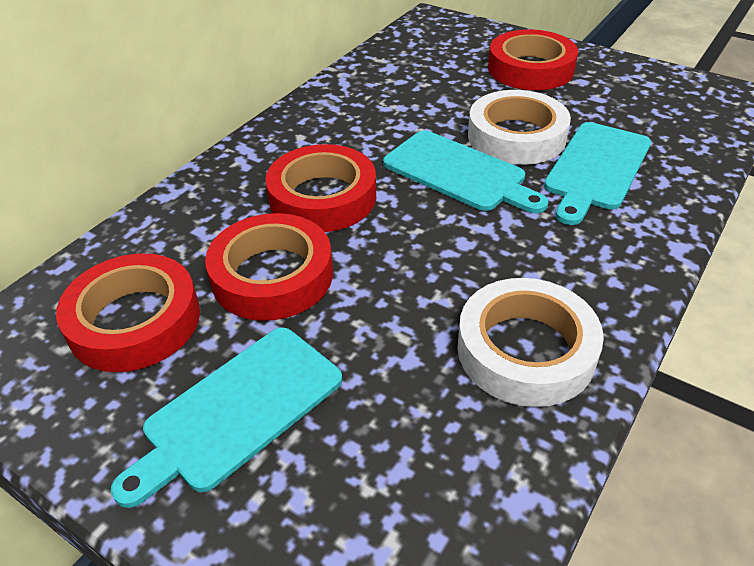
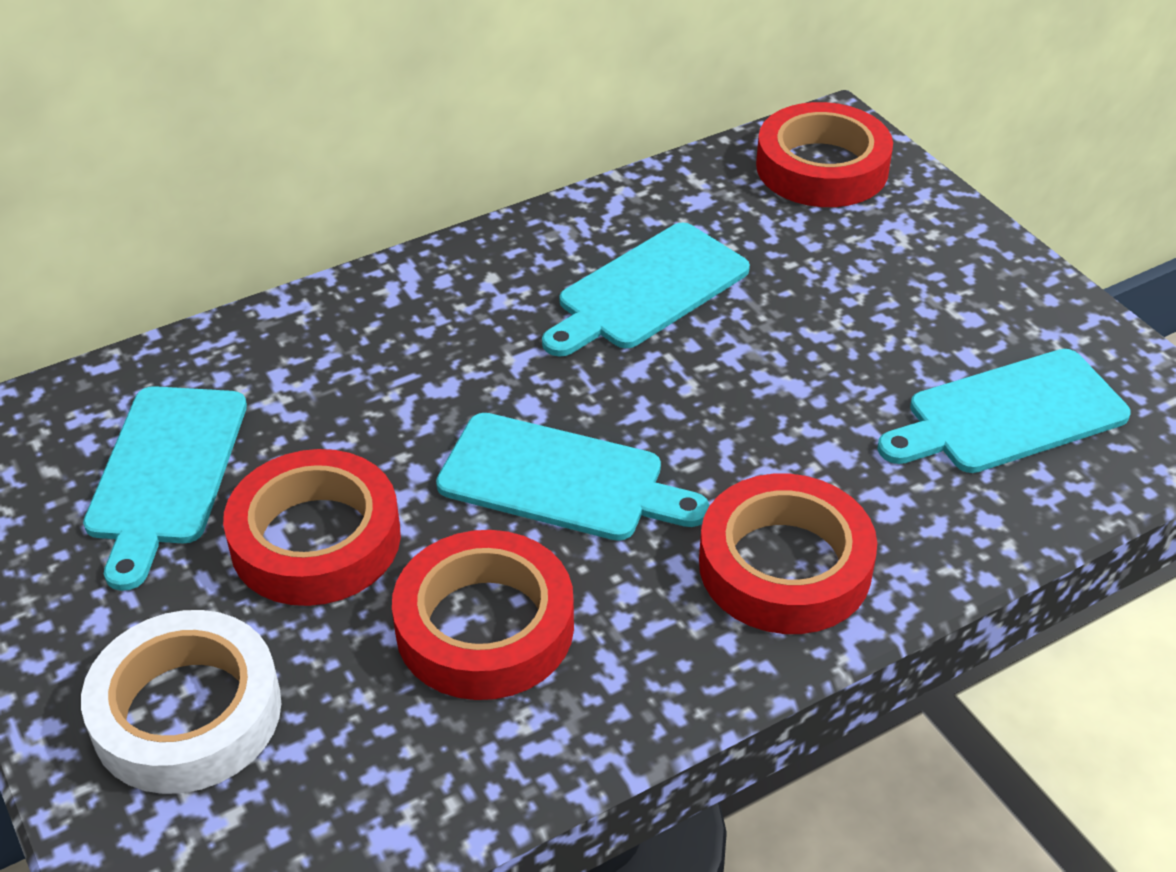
turquoise cutting board: 3 -> 4
white tape: 2 -> 1

